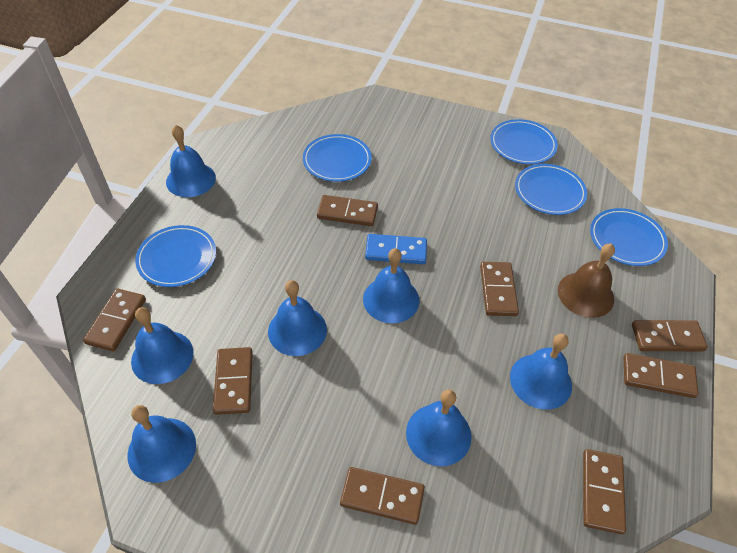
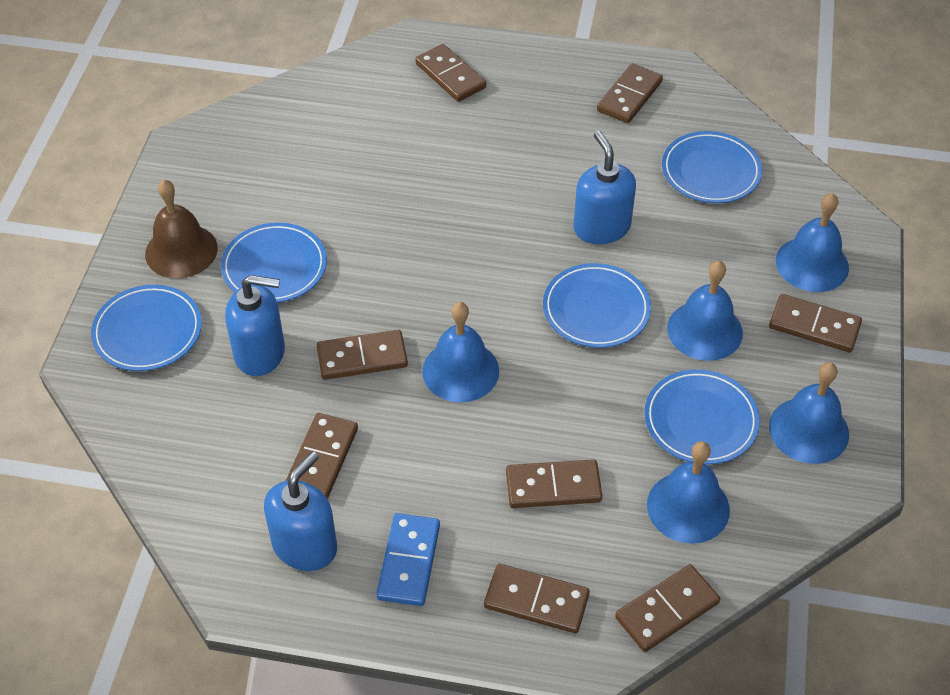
blue bell: 7 -> 5
blue soap dispenser: 0 -> 3

